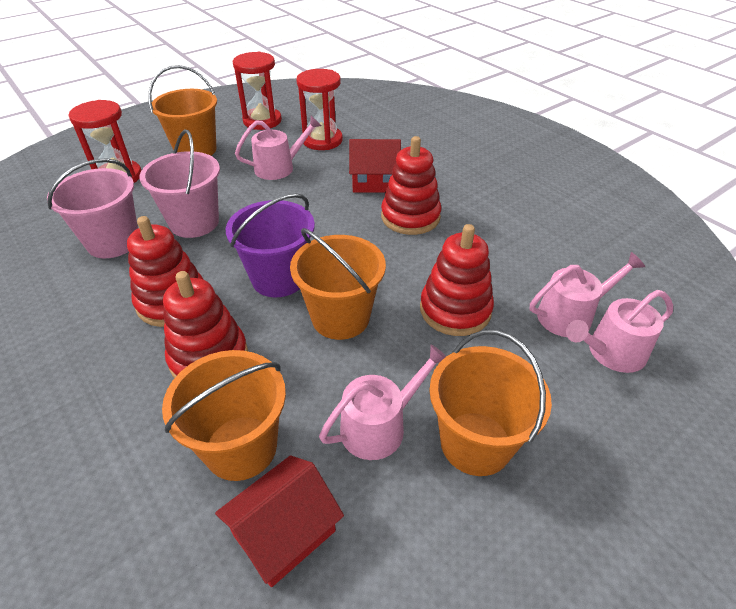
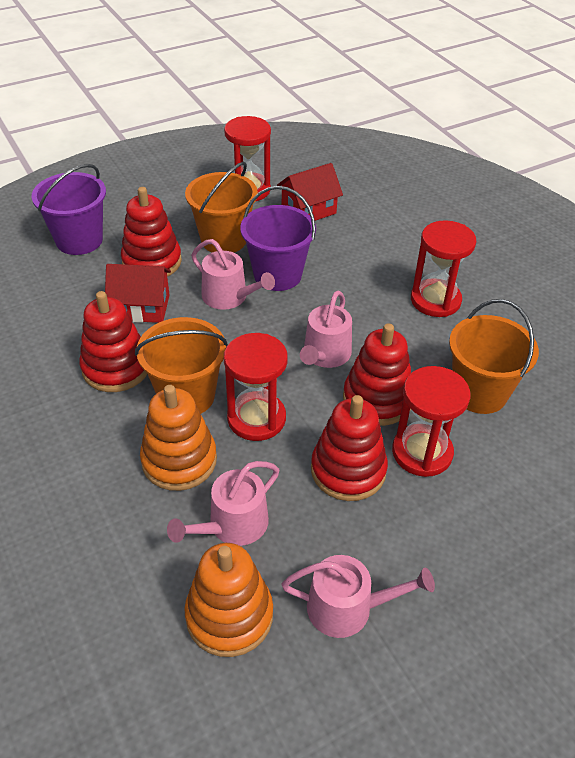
orange bucket: 4 -> 3
orange stacking toy: 0 -> 2
pink bucket: 2 -> 0
purple bucket: 1 -> 2
red hourglass: 3 -> 4

